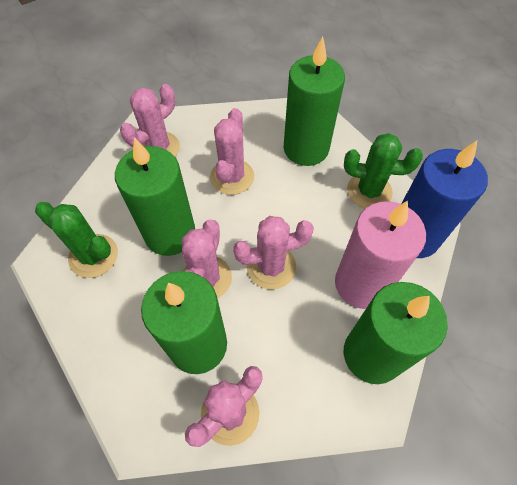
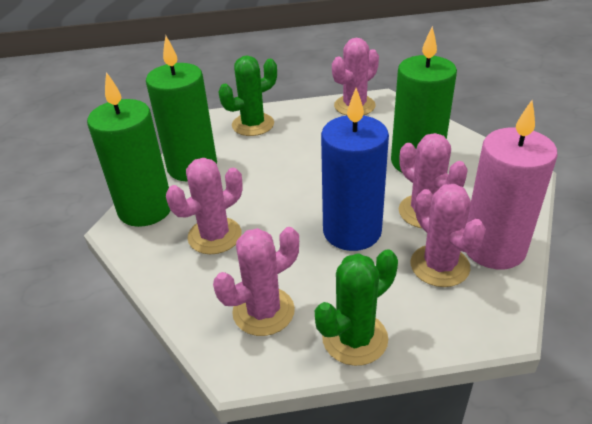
green candle: 4 -> 3

